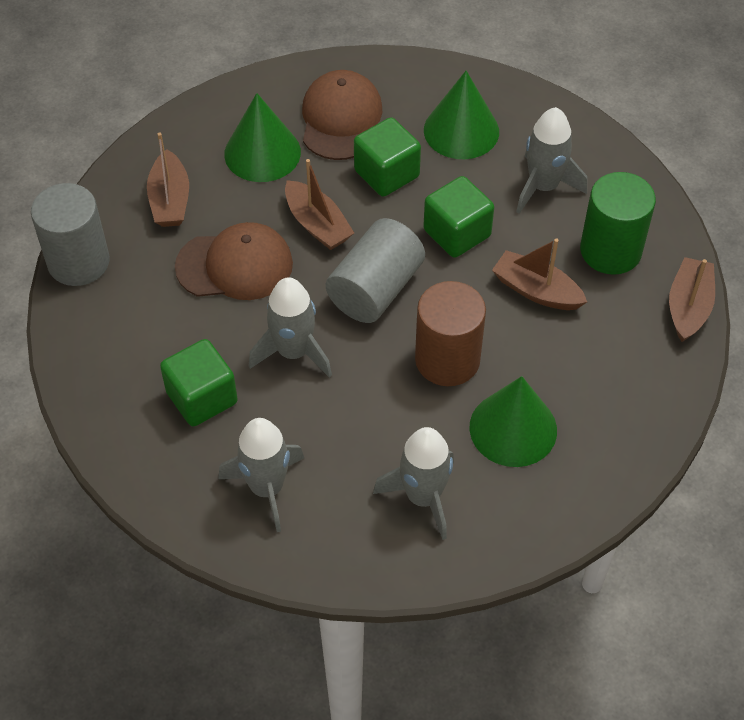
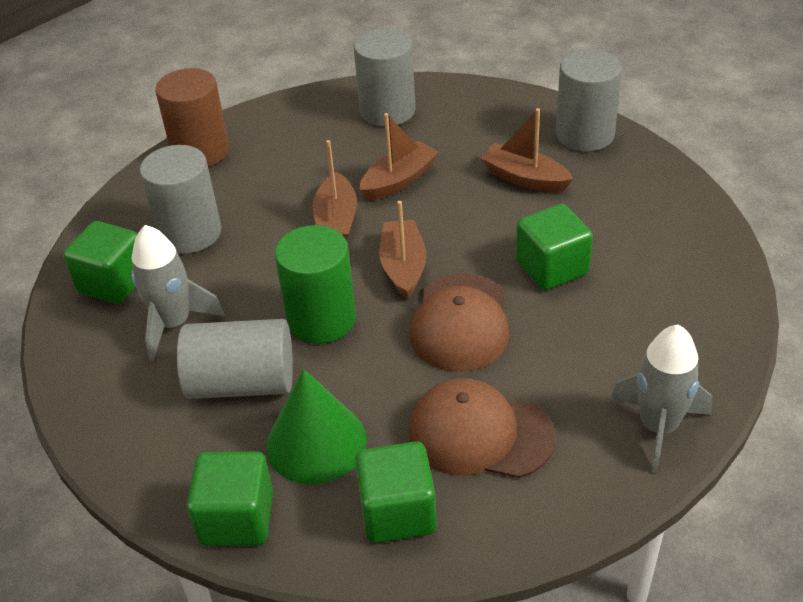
green cone: 3 -> 1
green cube: 3 -> 4
grey cylinder: 2 -> 4
grey rocket: 4 -> 2

